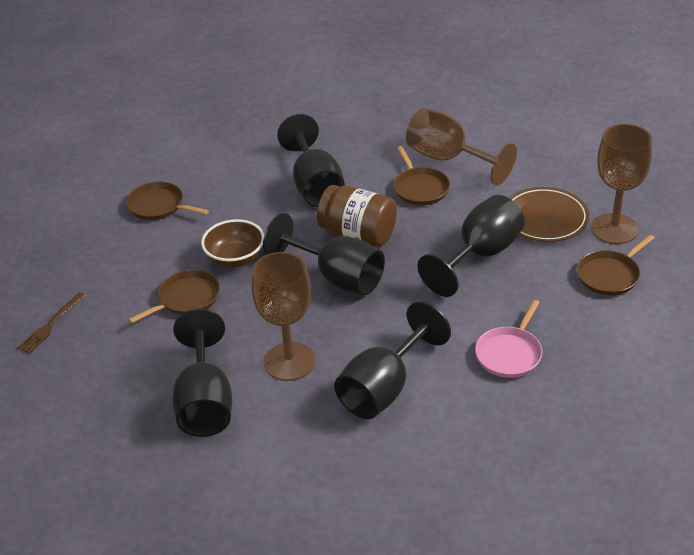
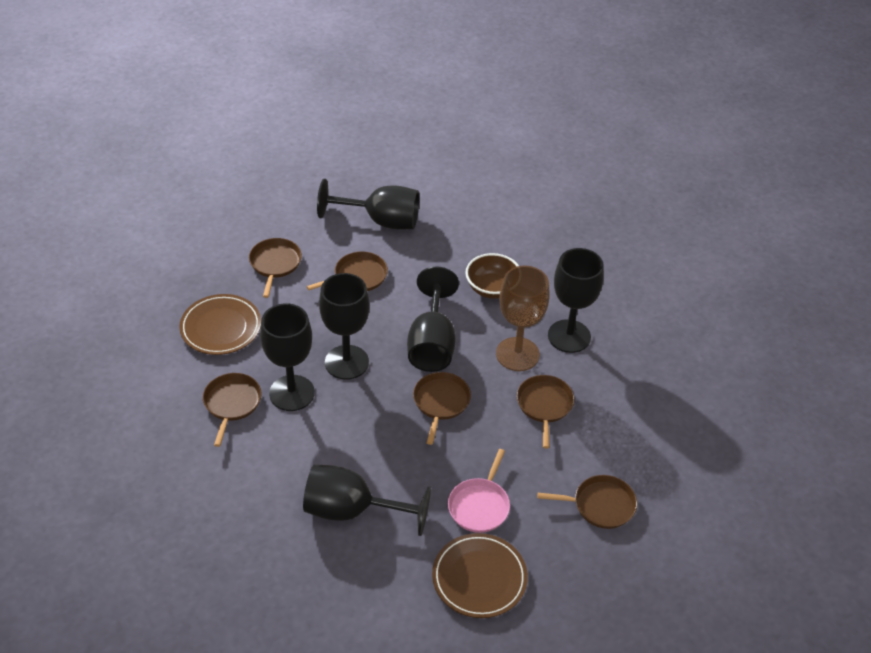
black goblet: 5 -> 6
brown fork: 1 -> 0
brown goblet: 3 -> 1
brown jar: 1 -> 0
brown pan: 4 -> 6
brown plate: 1 -> 2

